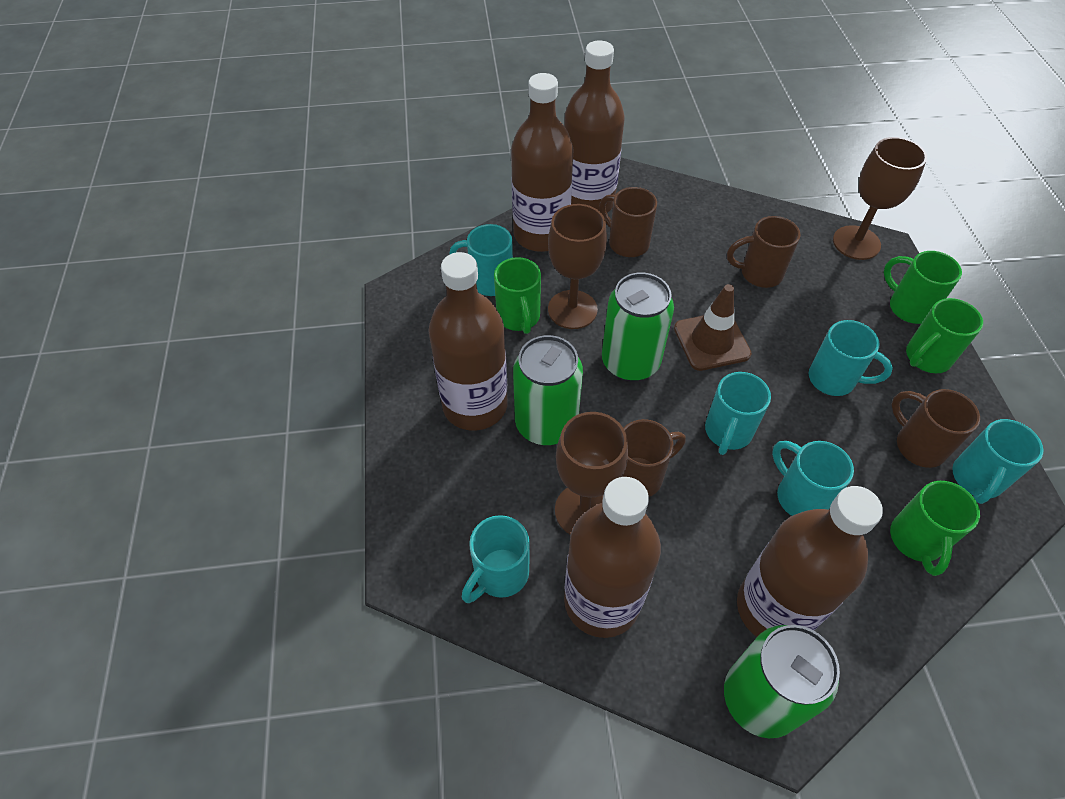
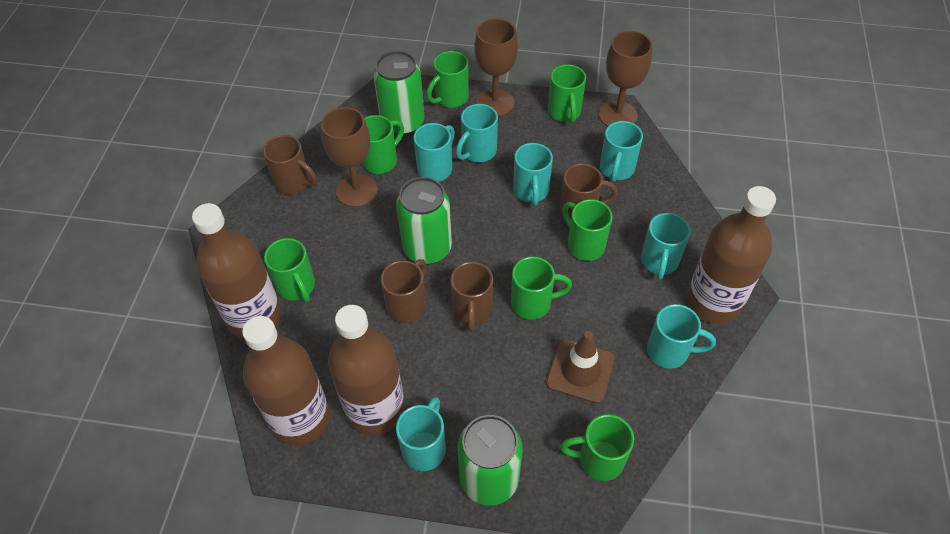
brown bottle: 5 -> 4
green mug: 4 -> 7
turquoise mug: 6 -> 7

